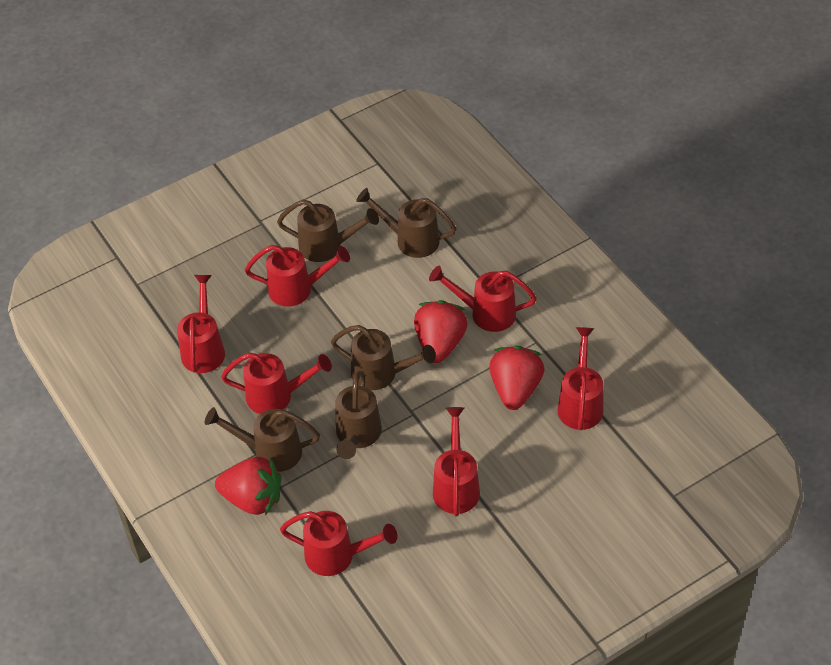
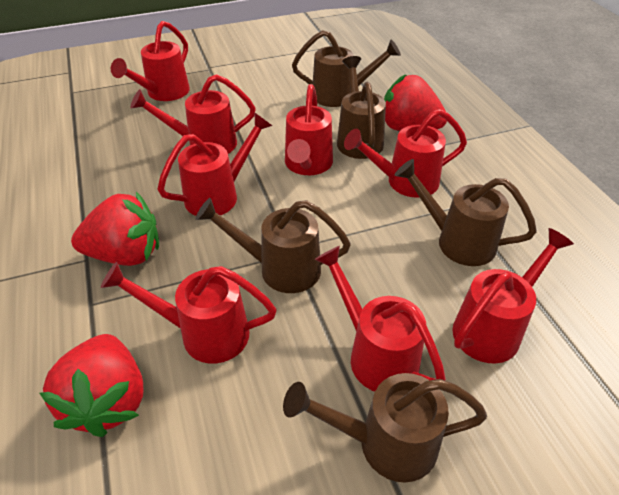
red watering can: 7 -> 8

